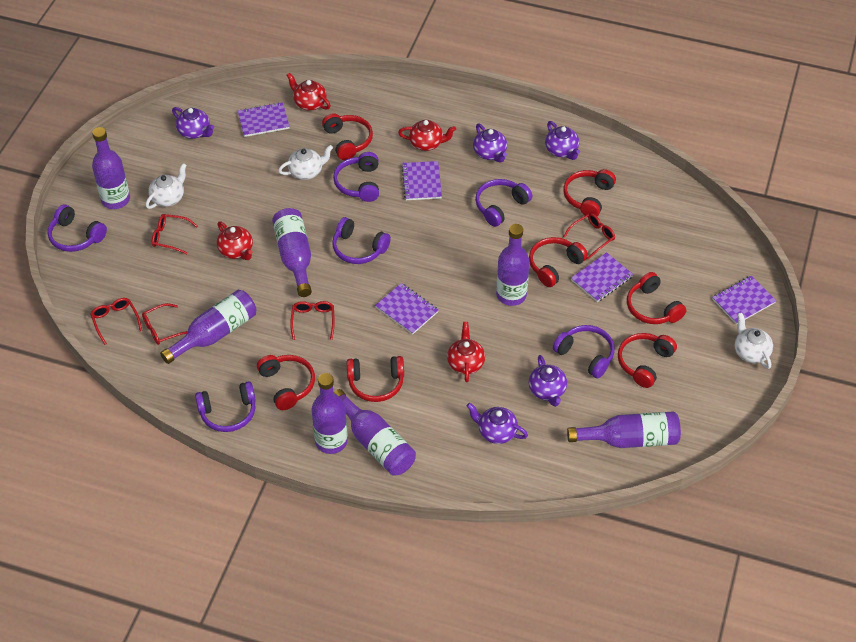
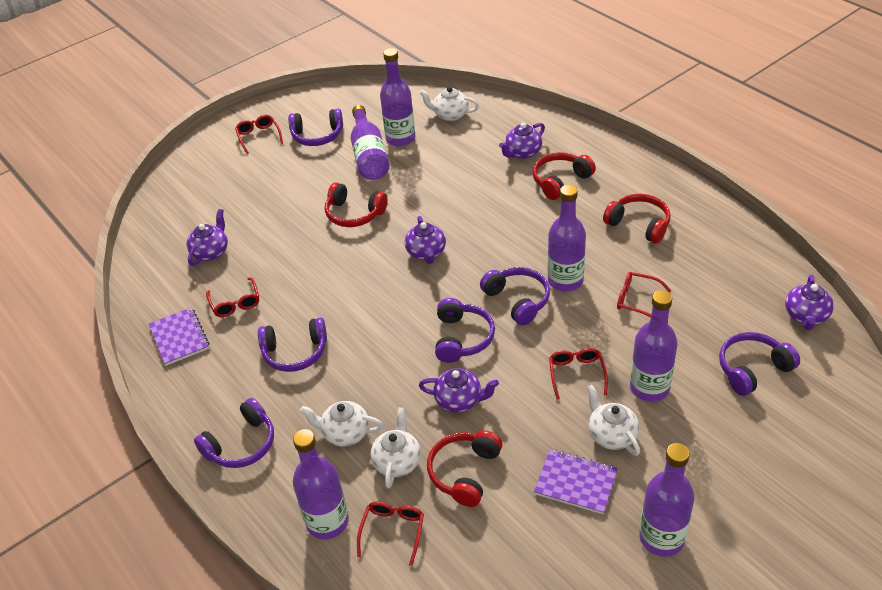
purple bottle: 7 -> 6
purple notebook: 5 -> 2
red headphones: 7 -> 4
red teapot: 4 -> 0
white teapot: 3 -> 4

